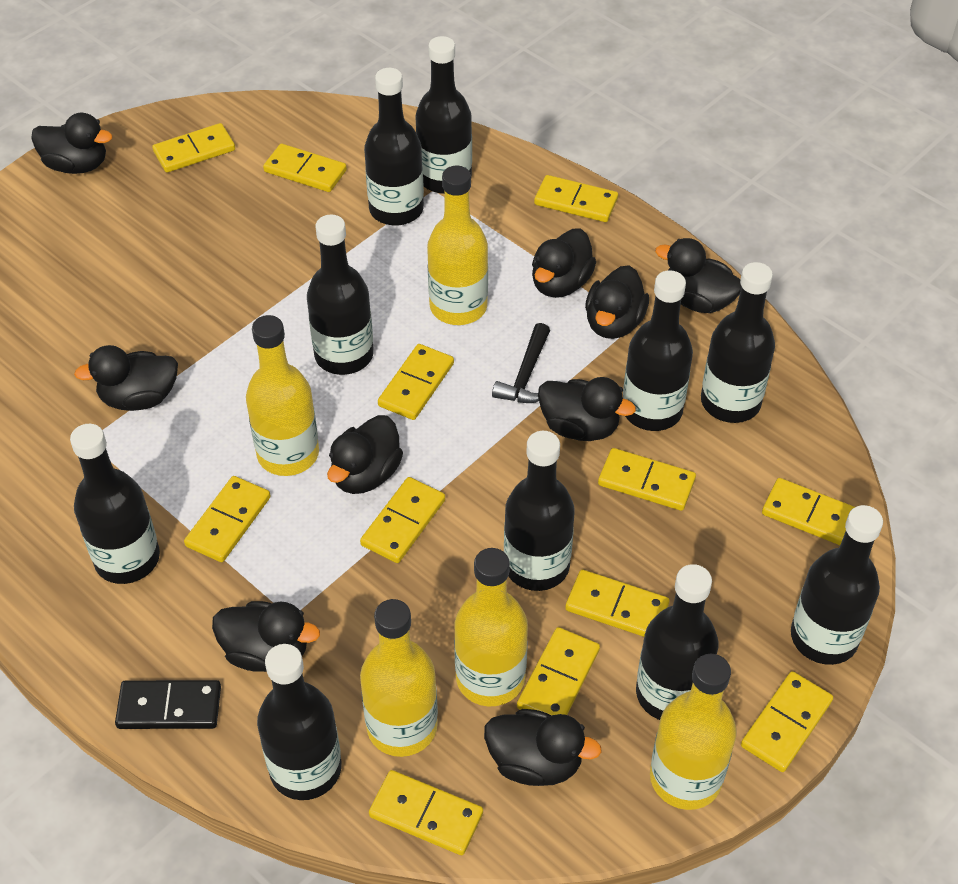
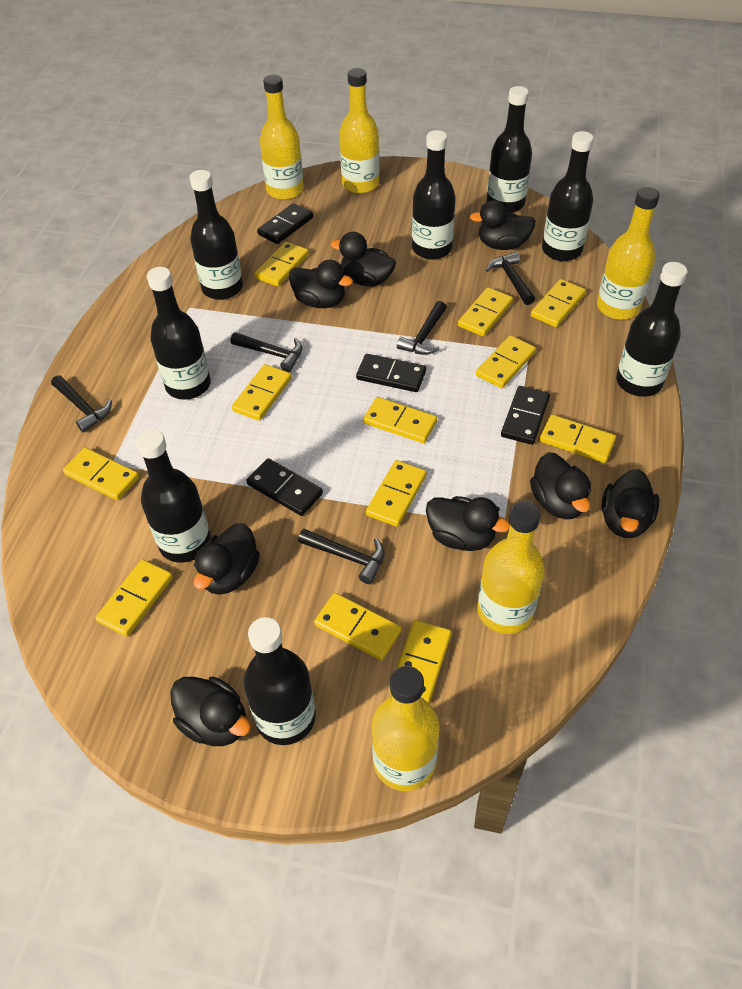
black bottle: 10 -> 8
black domino: 1 -> 4
black duck: 9 -> 8
black hammer: 1 -> 5

